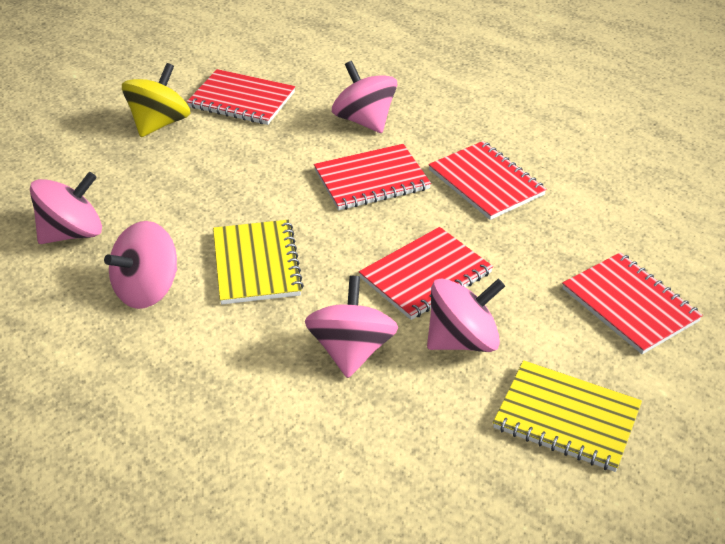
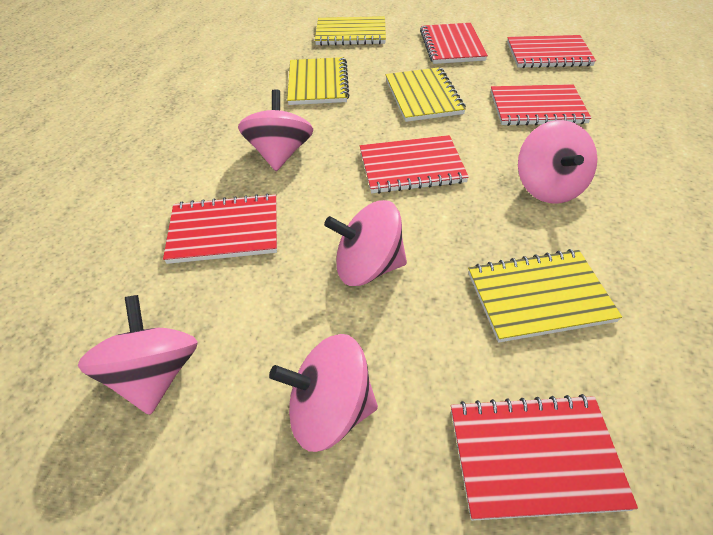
red notebook: 5 -> 6
yellow notebook: 2 -> 4
yellow spinning top: 1 -> 0

